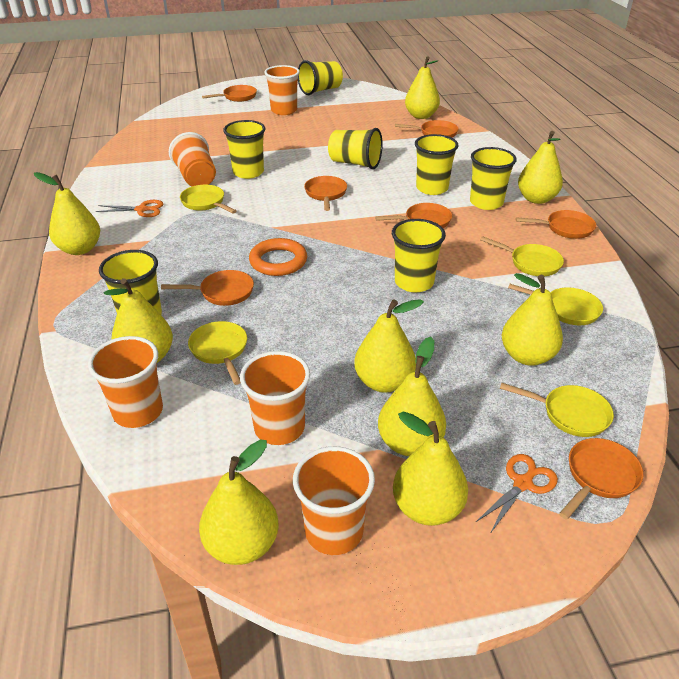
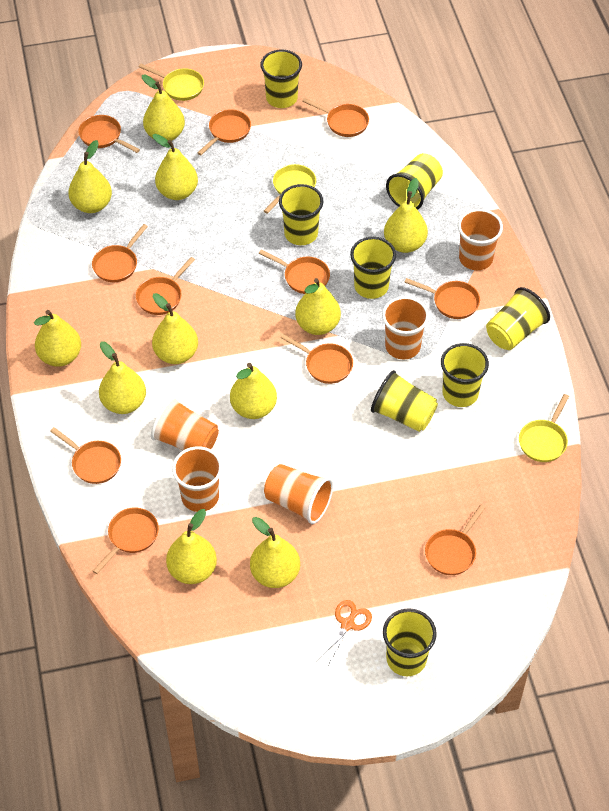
orange pan: 7 -> 11
orange ring: 1 -> 0
orange scissors: 2 -> 1
yellow cup: 7 -> 8
yellow pan: 5 -> 3
yellow pear: 9 -> 11

